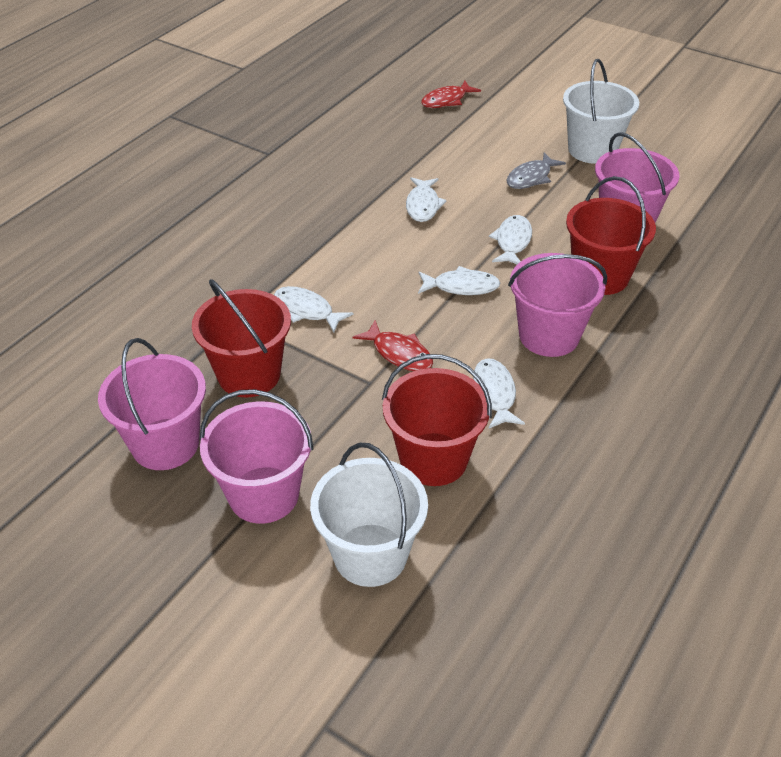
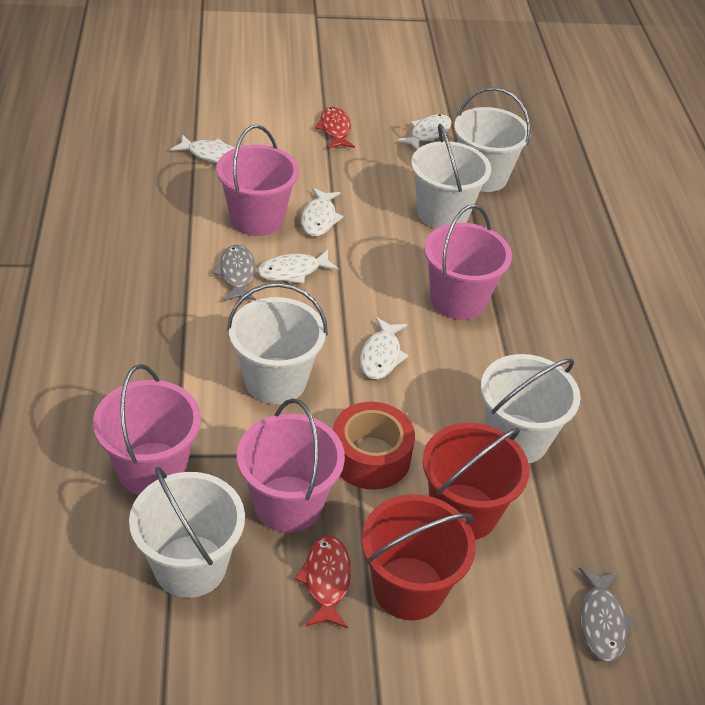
grey fish: 1 -> 2
red bucket: 3 -> 2
red tape: 0 -> 1
white bucket: 2 -> 5

